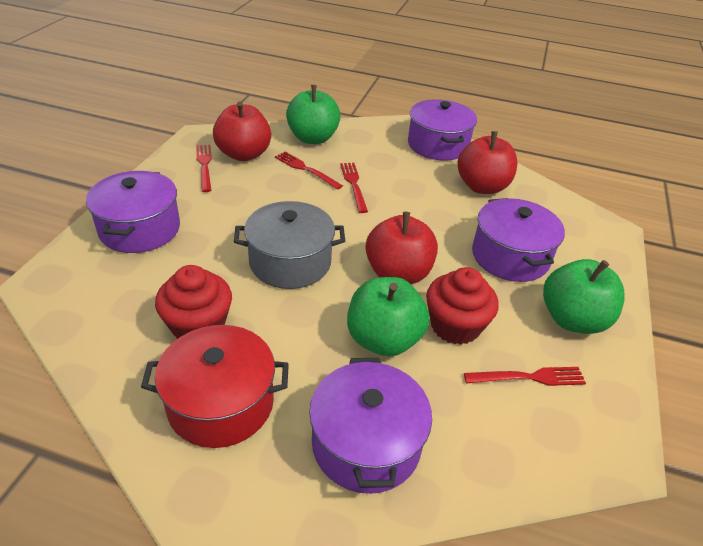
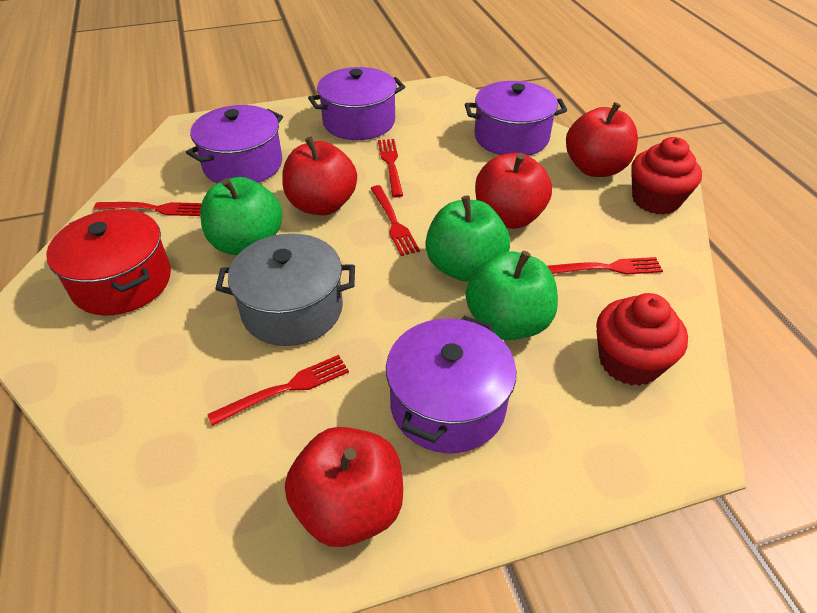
red apple: 3 -> 4
red fork: 4 -> 5

